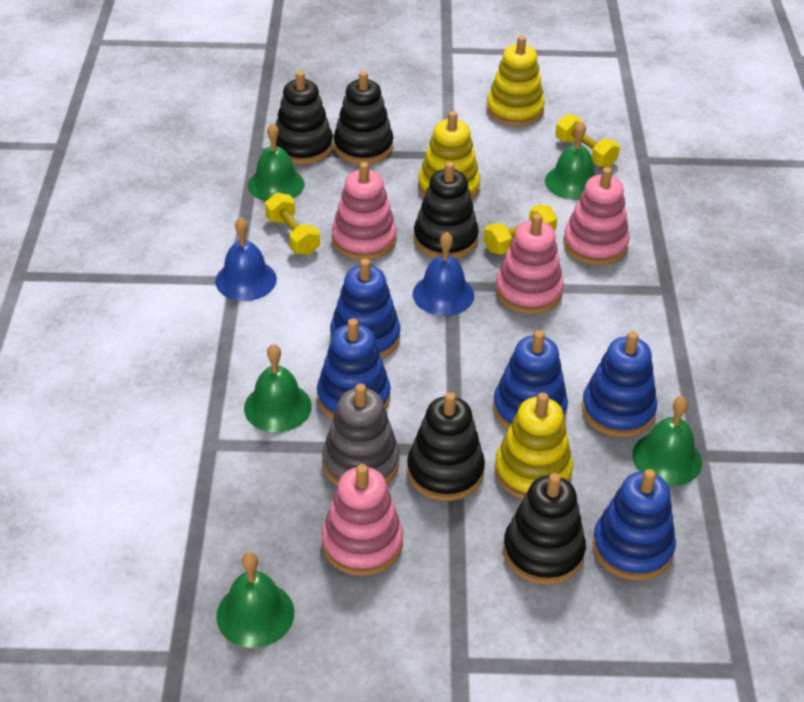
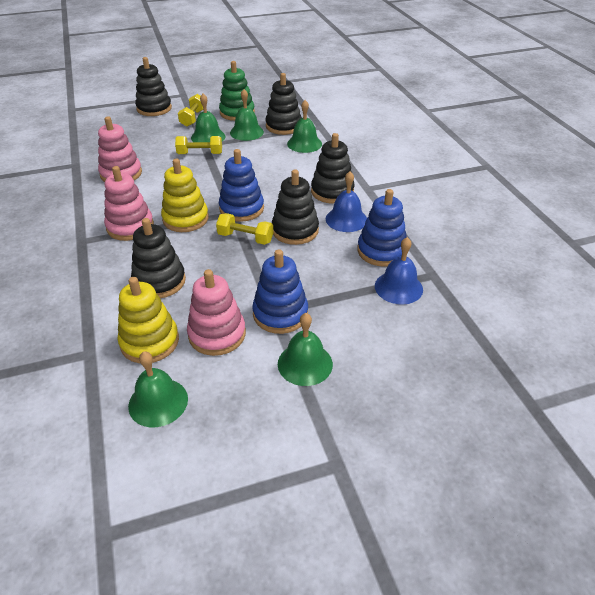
blue stacking toy: 5 -> 3
green stacking toy: 0 -> 1
grey stacking toy: 1 -> 0
pink stacking toy: 4 -> 3
yellow stacking toy: 3 -> 2

